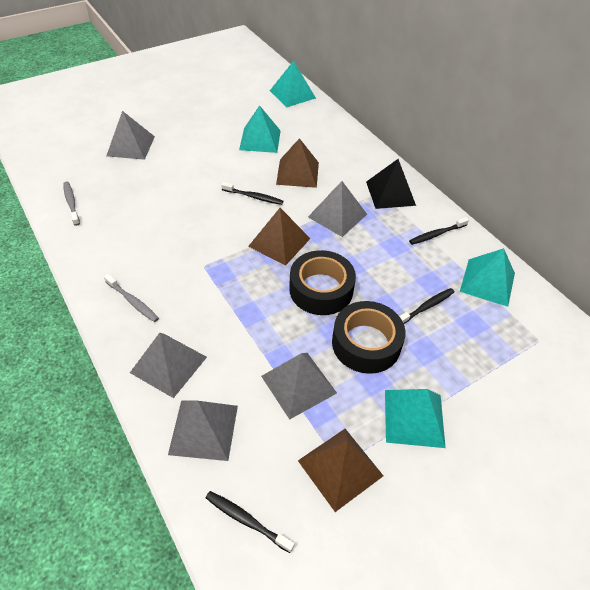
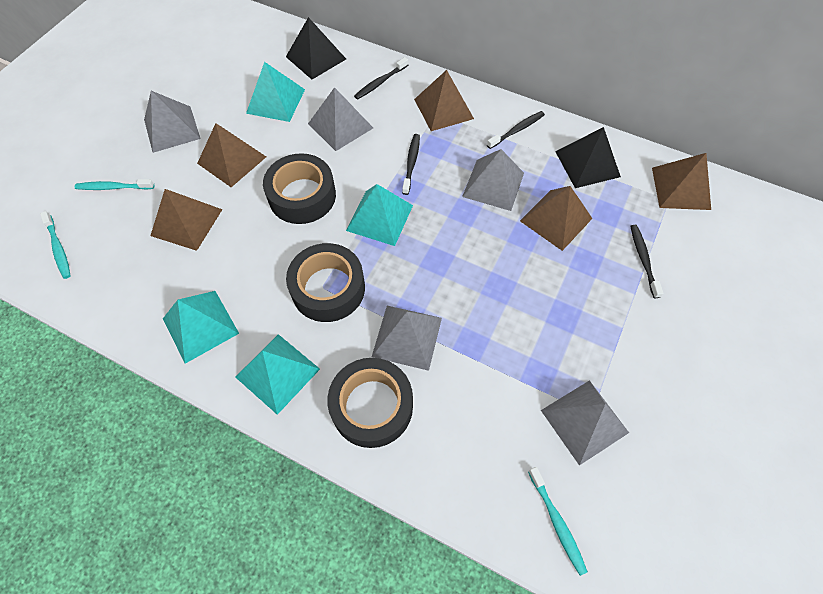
black pyramid: 1 -> 2
black tape: 2 -> 3
brown pyramid: 3 -> 5
grey toothbrush: 2 -> 0
turquoise toothbrush: 0 -> 3

